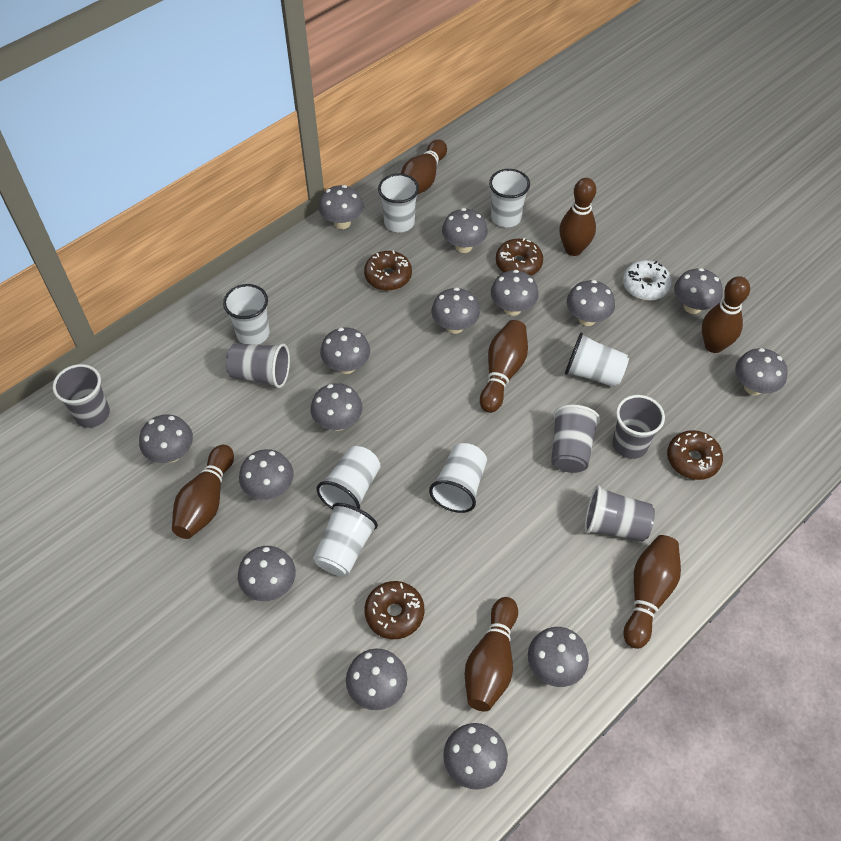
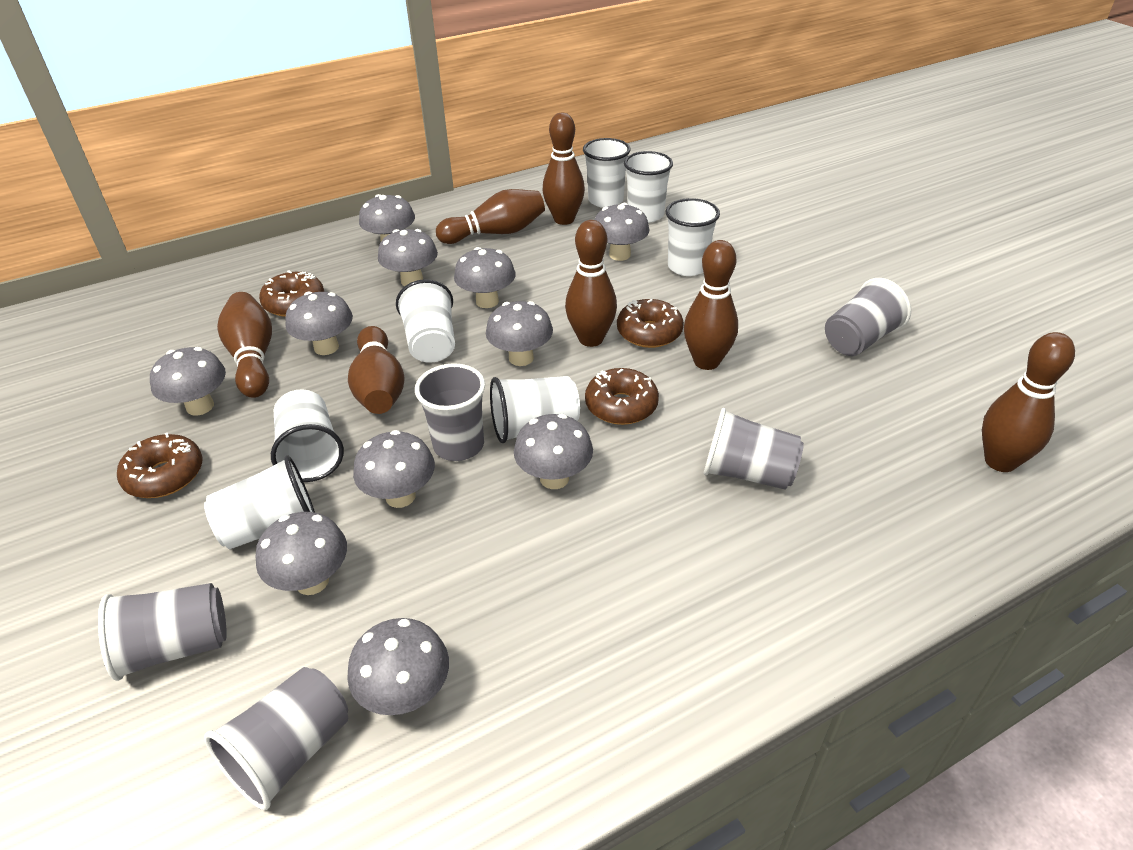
grey mushroom: 15 -> 11
white donut: 1 -> 0

